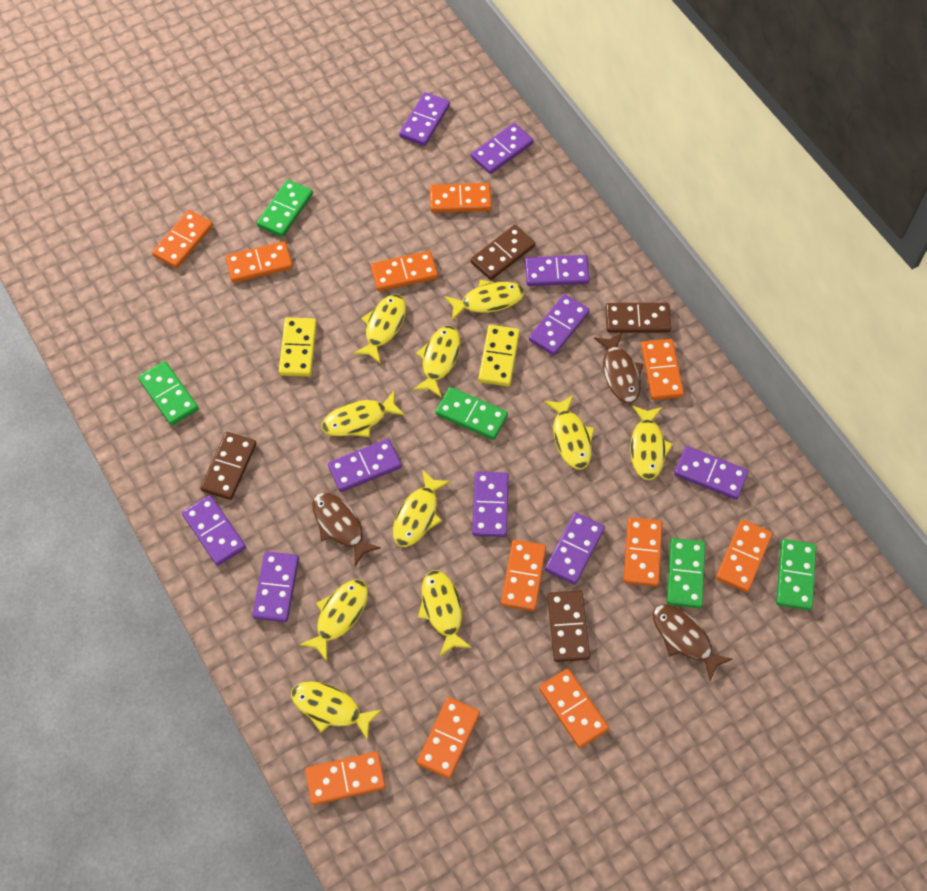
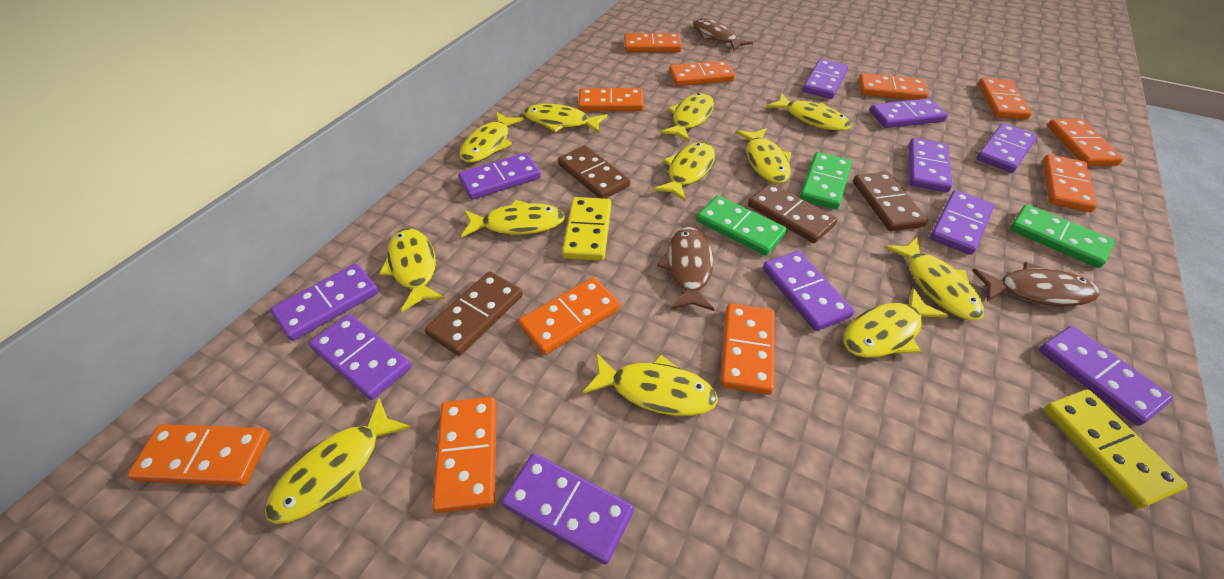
green domino: 5 -> 3
purple domino: 10 -> 11
yellow fish: 10 -> 12

